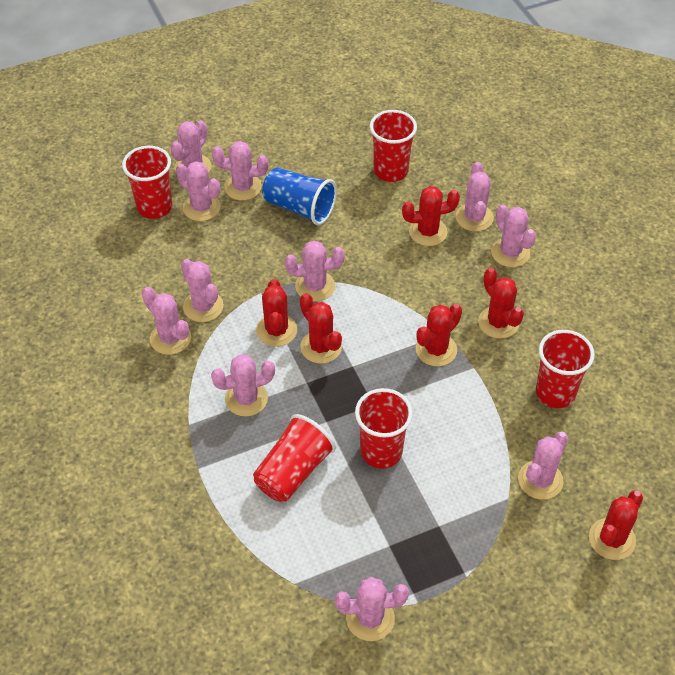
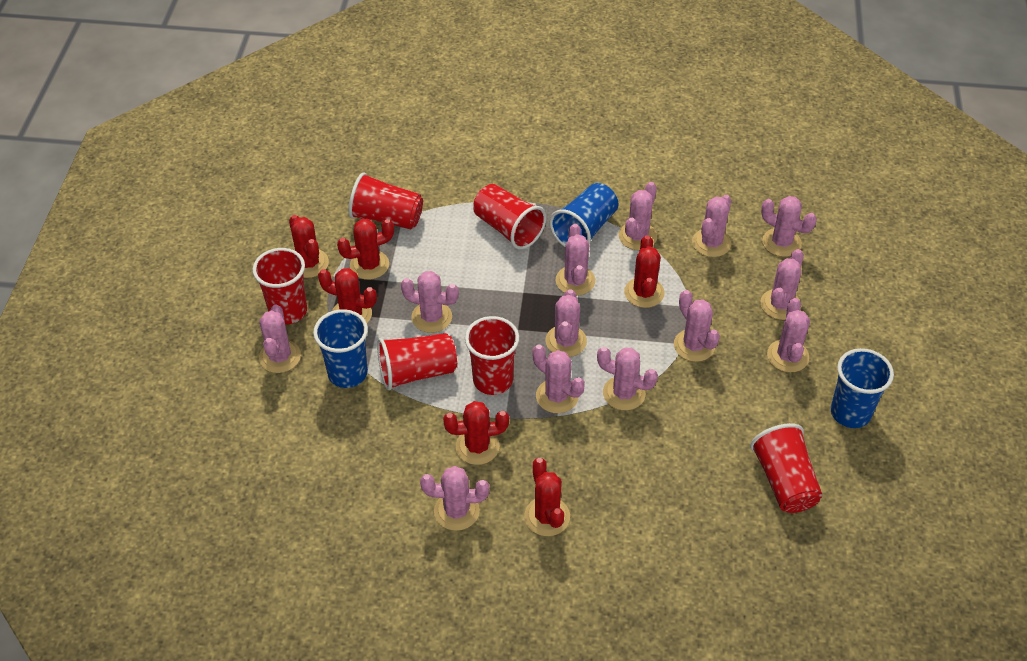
blue cup: 1 -> 3
pink cactus: 11 -> 13
red cup: 5 -> 6

